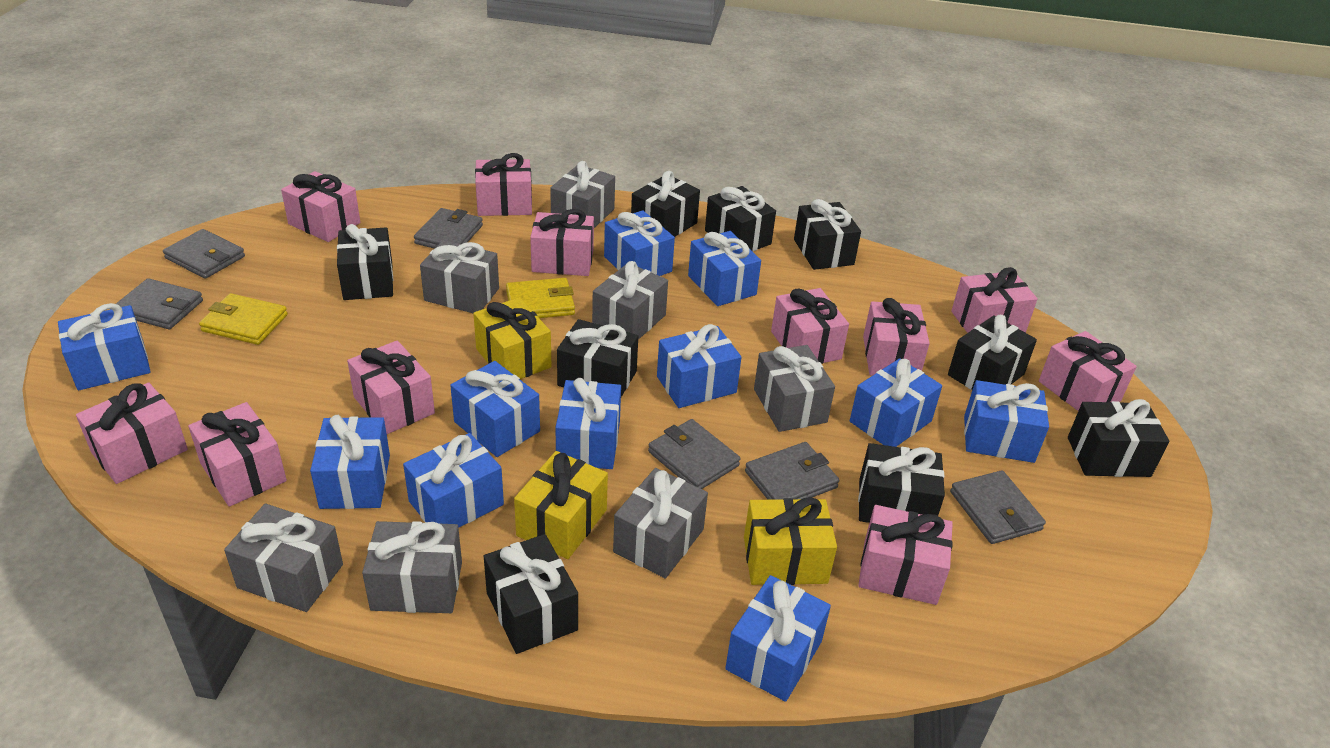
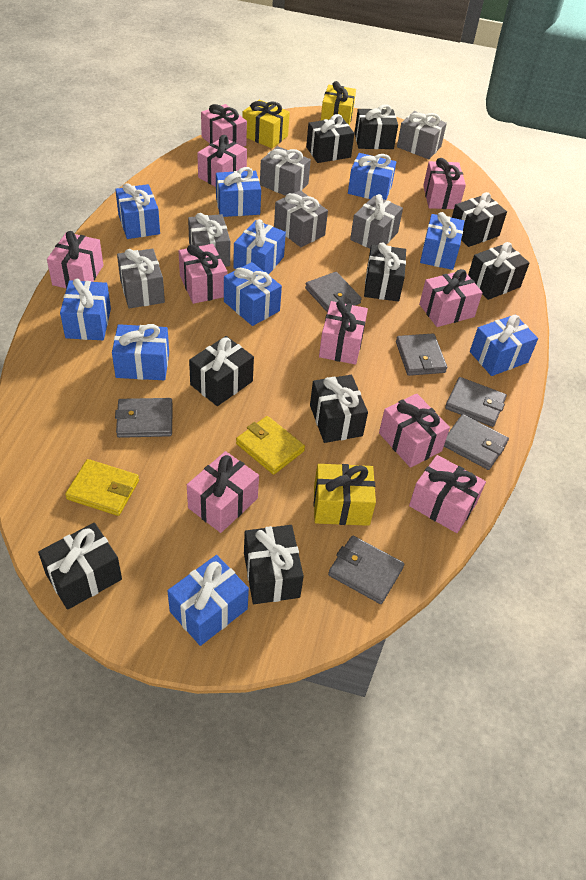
blue gift: 11 -> 10
grey gift: 7 -> 6
pink gift: 11 -> 10

